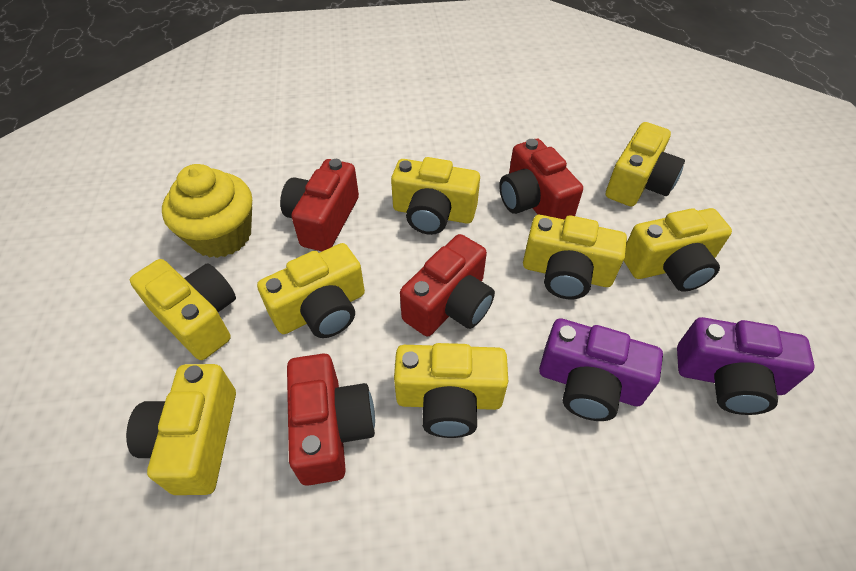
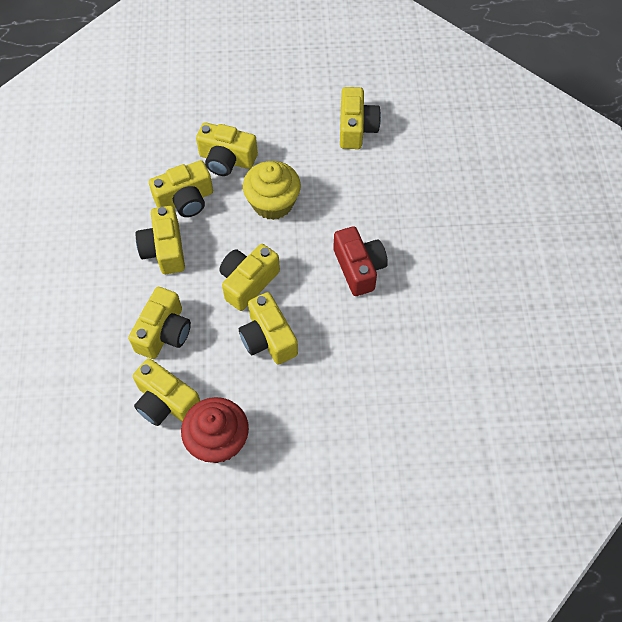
purple camera: 2 -> 0
red camera: 4 -> 1
red cupcake: 0 -> 1

